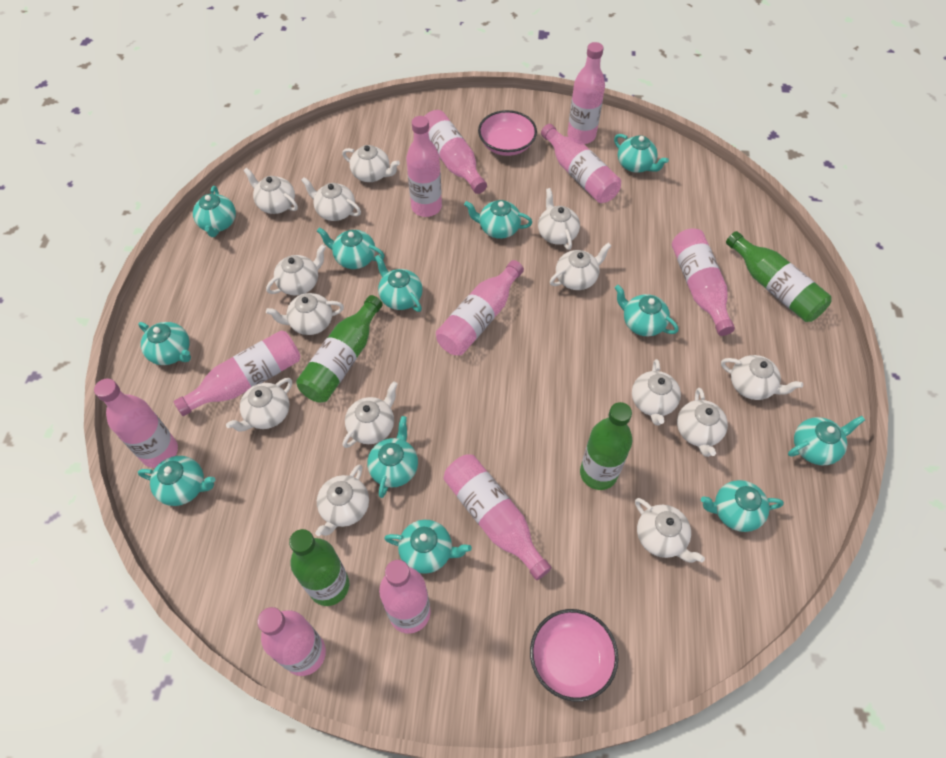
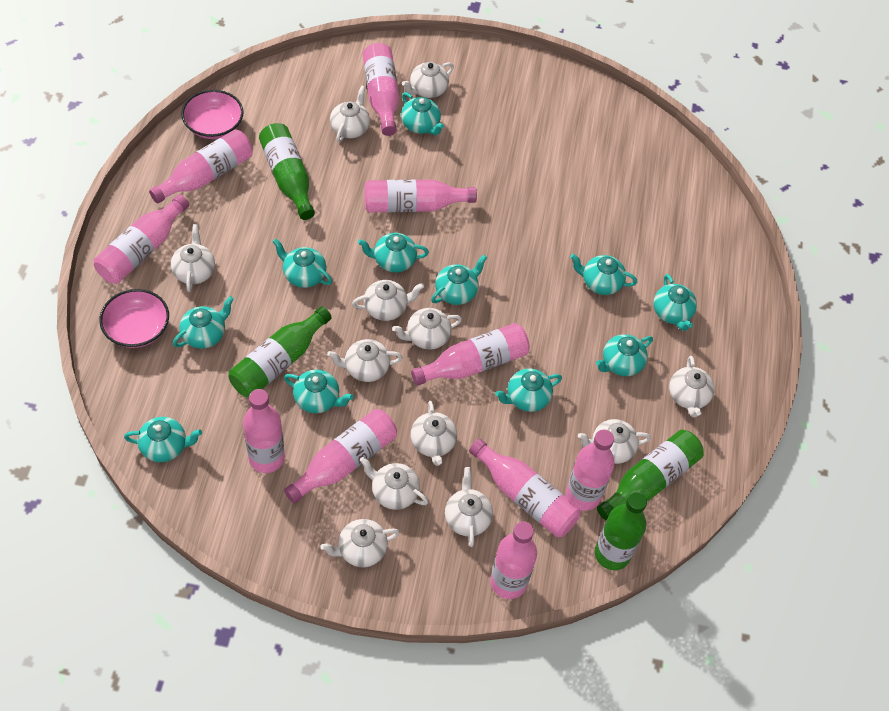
pink bottle: 11 -> 10
turquoise teapot: 12 -> 11
white teapot: 14 -> 12

